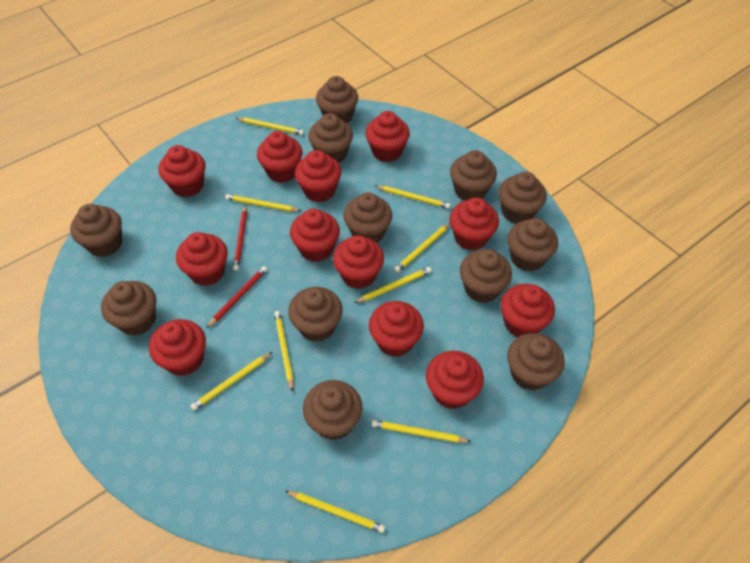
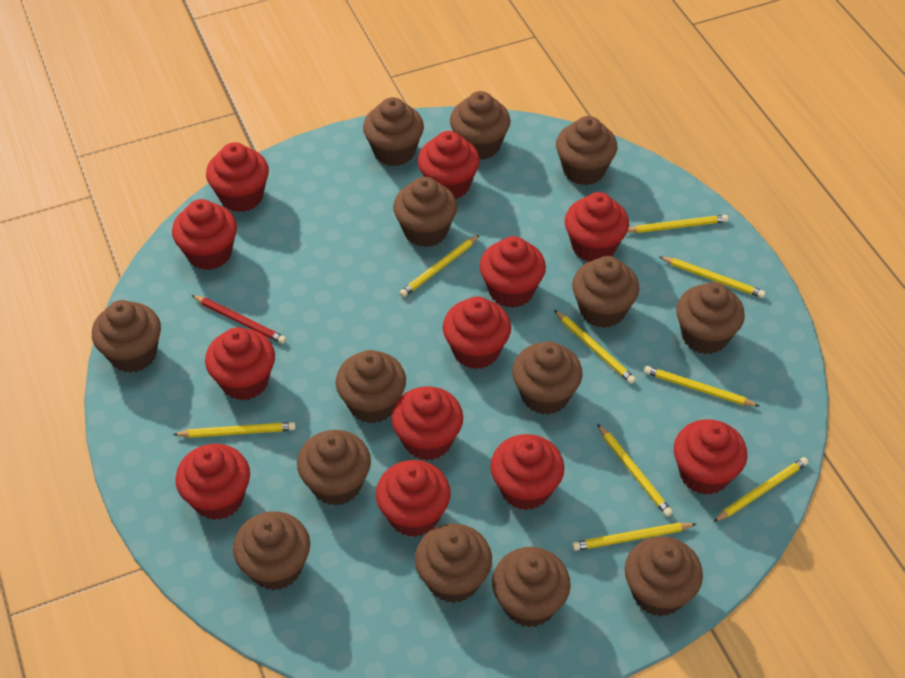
brown cupcake: 12 -> 14
red pencil: 2 -> 1

